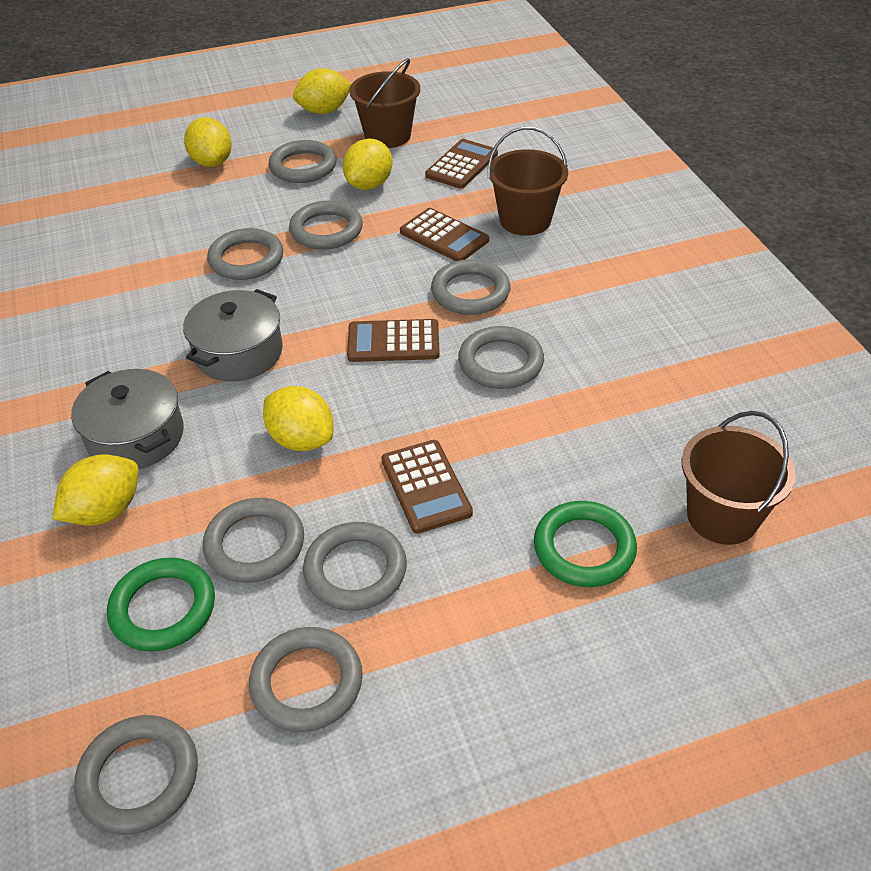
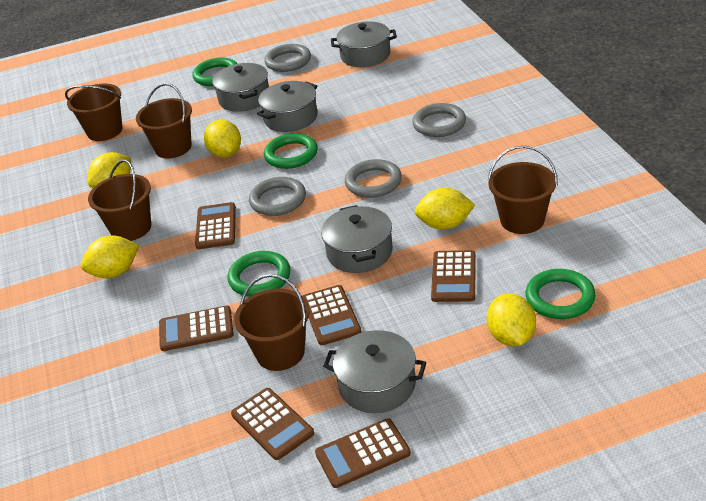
brown bucket: 3 -> 5
brown calculator: 4 -> 6
green ring: 2 -> 4
grey pot: 2 -> 5
grey ring: 9 -> 4

